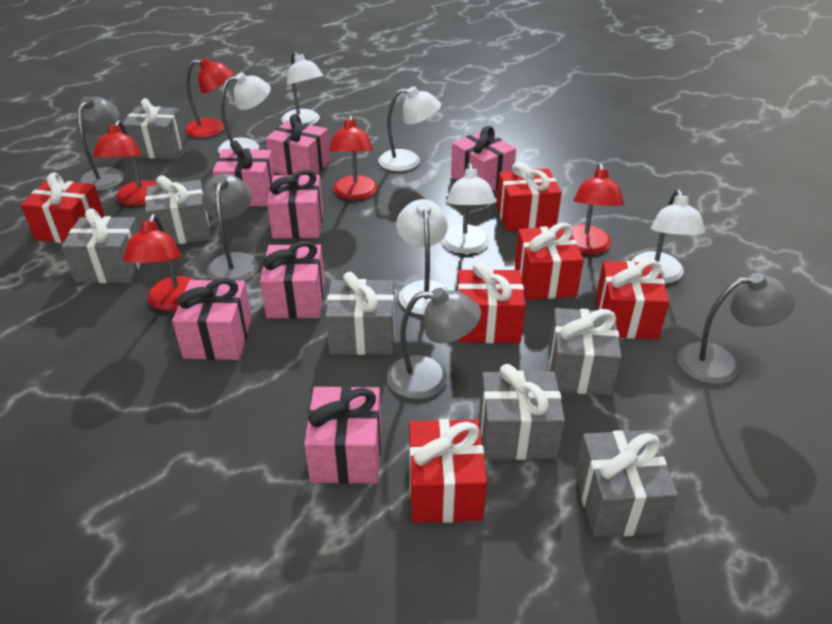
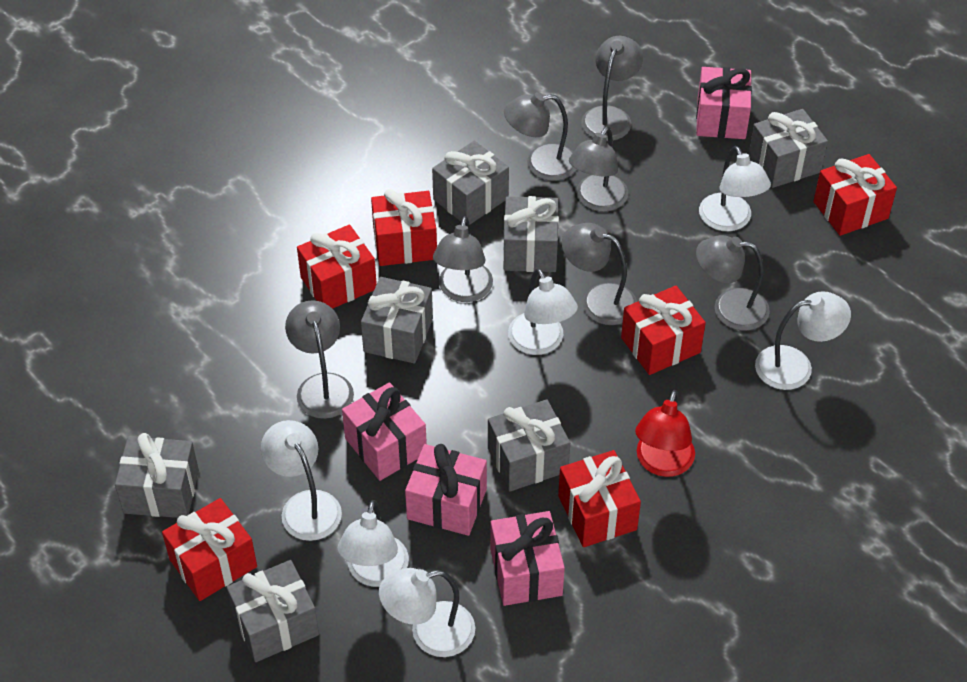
grey lamp: 4 -> 7
pink gift: 7 -> 4
red lamp: 5 -> 1

